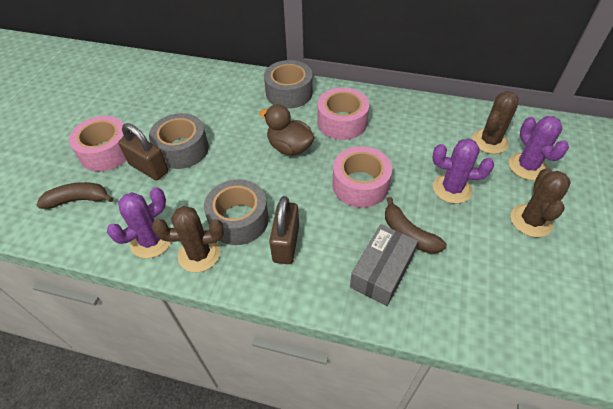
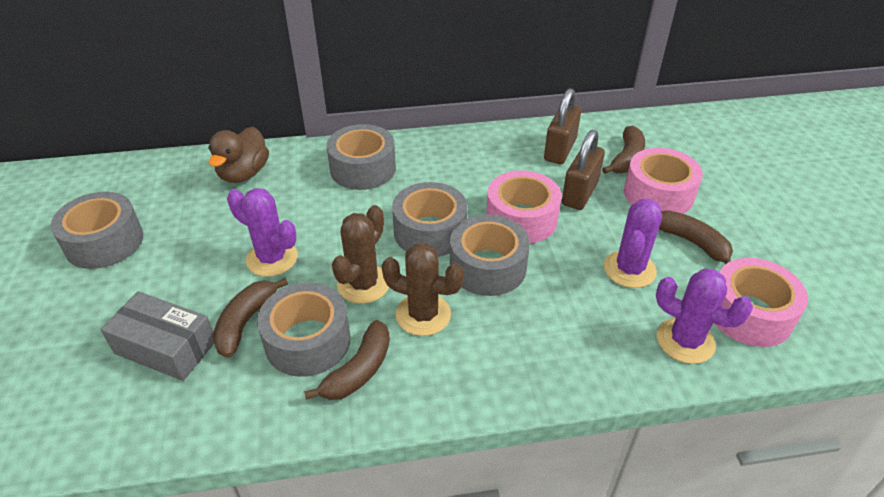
brown banana: 2 -> 4
brown cactus: 3 -> 2
grey tape: 3 -> 5

